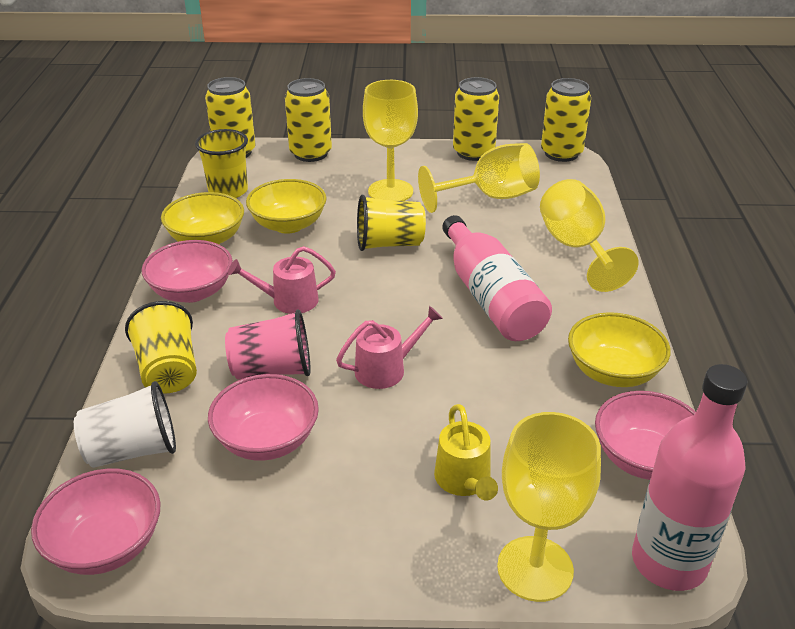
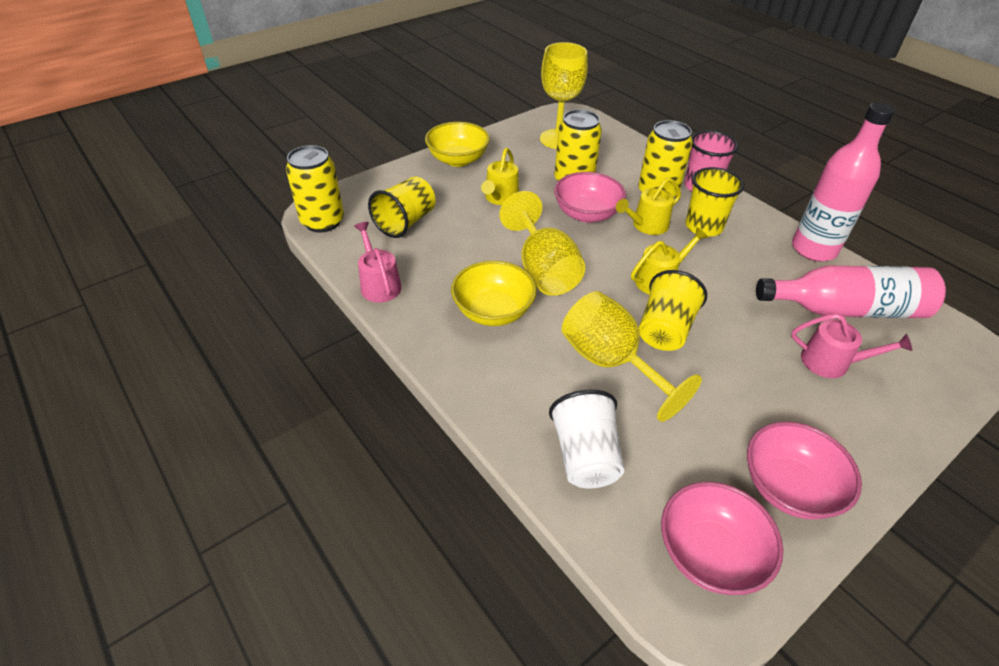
pink bowl: 4 -> 3
yellow bowl: 3 -> 2
yellow can: 4 -> 3
yellow goblet: 4 -> 3
yellow watering can: 1 -> 3

